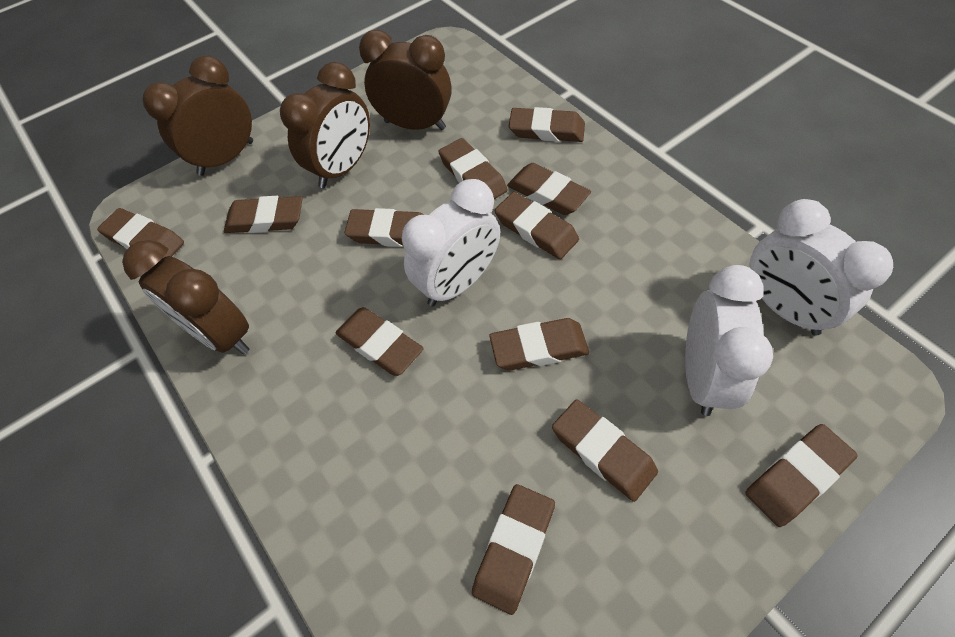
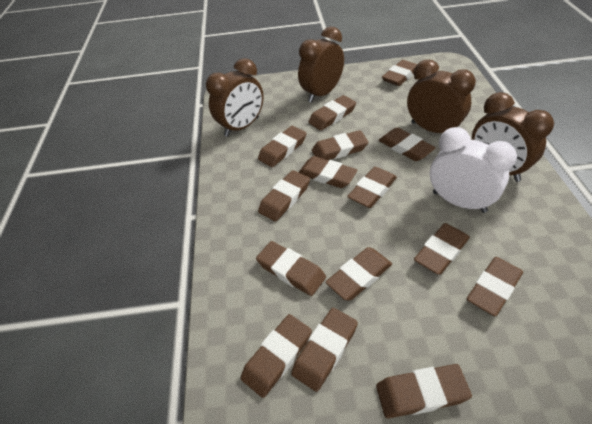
brown eraser: 12 -> 15
white clock: 3 -> 1

